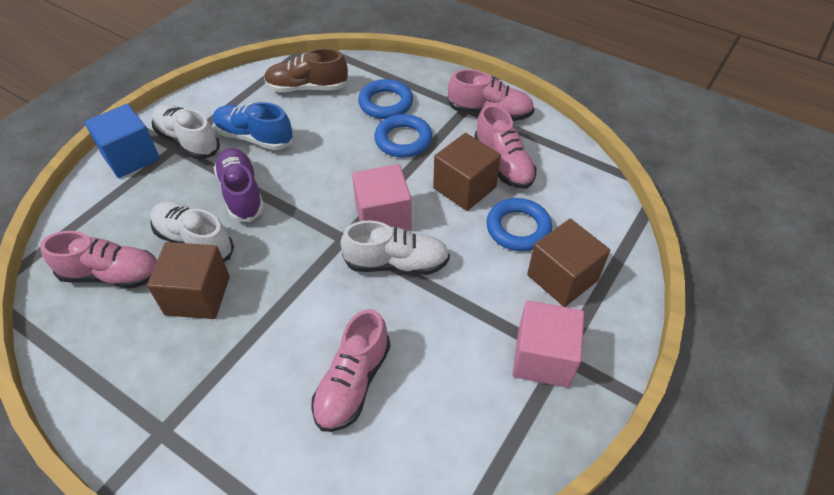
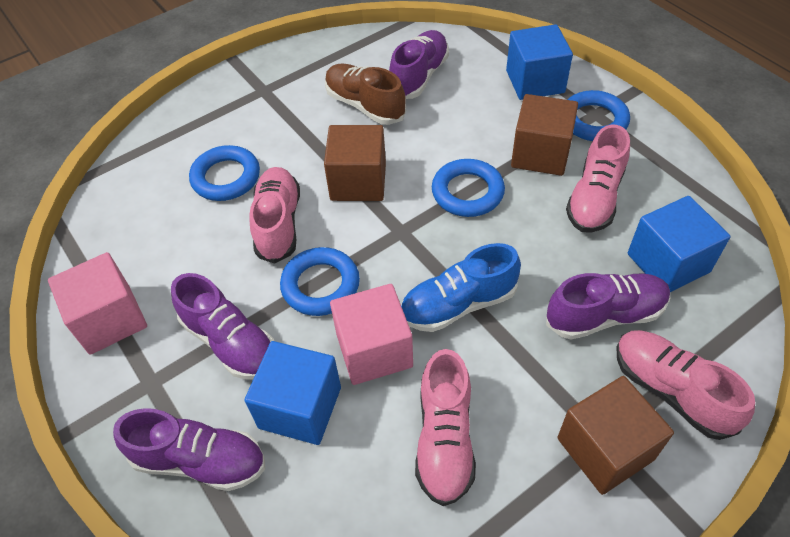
blue cube: 1 -> 3
blue ring: 3 -> 4
purple shoe: 1 -> 4
white shoe: 3 -> 0

